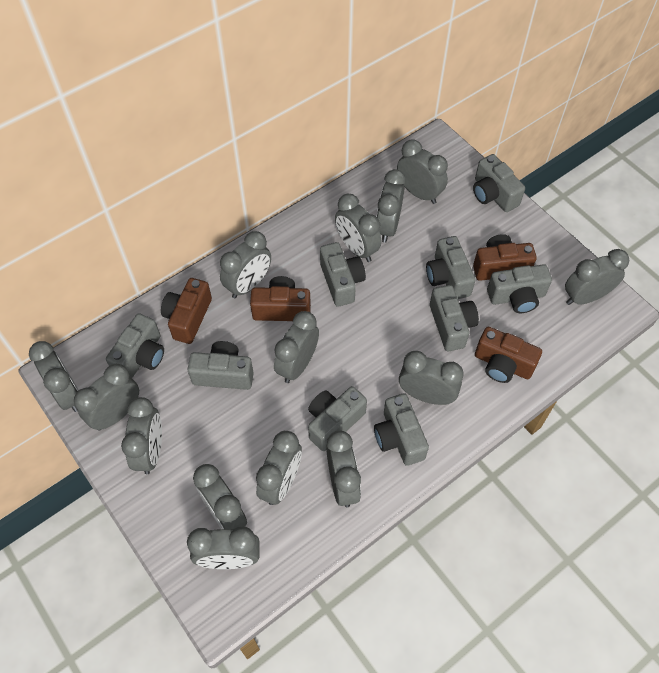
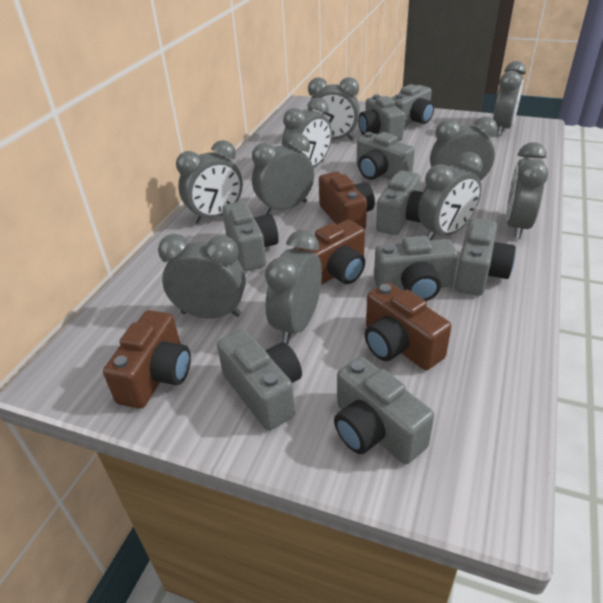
grey clock: 14 -> 10

